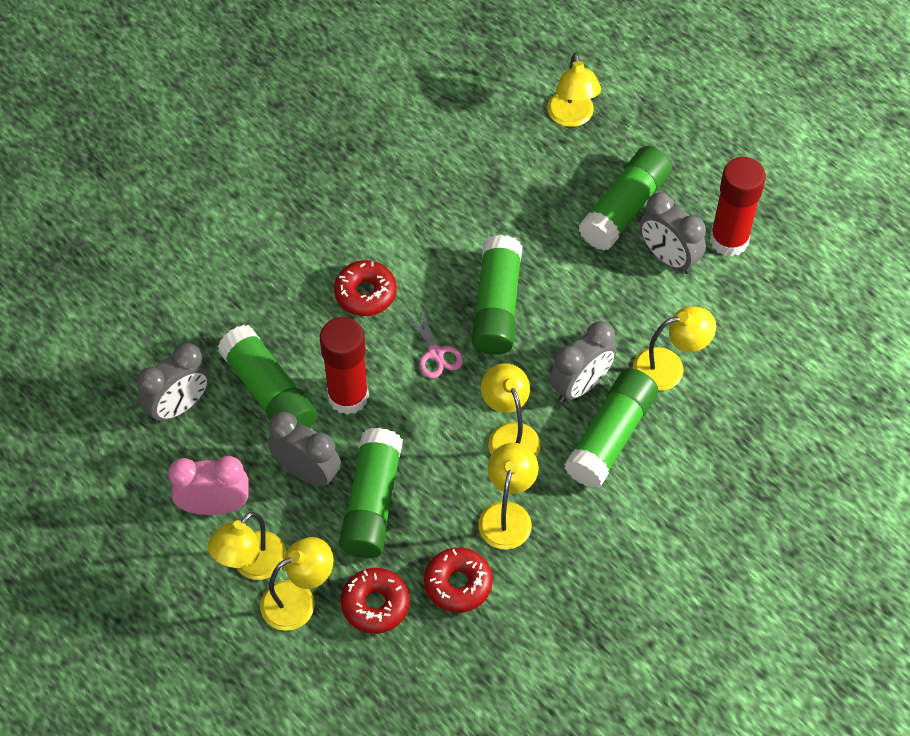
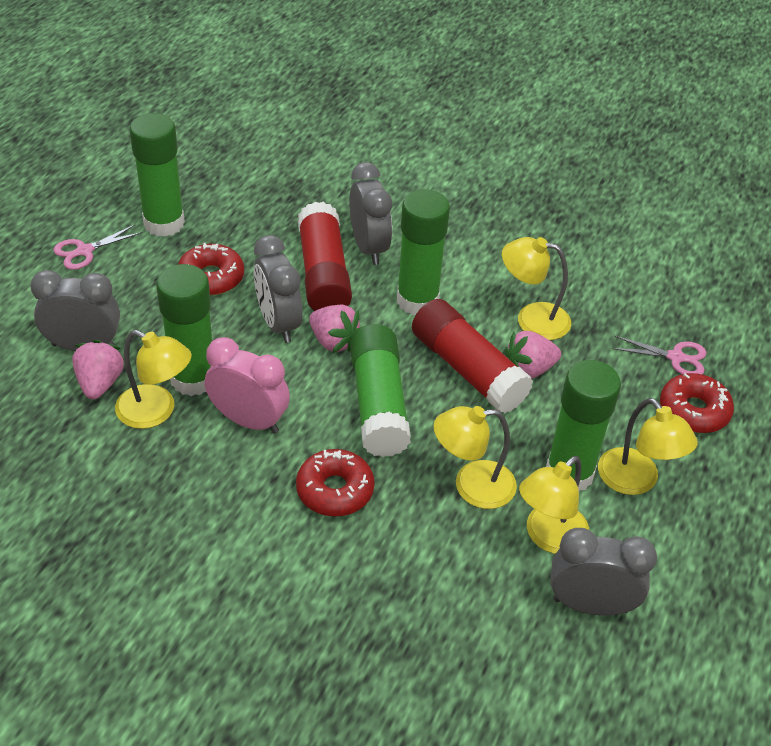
pink scissors: 1 -> 2
pink strawberry: 0 -> 3
yellow lamp: 6 -> 5

